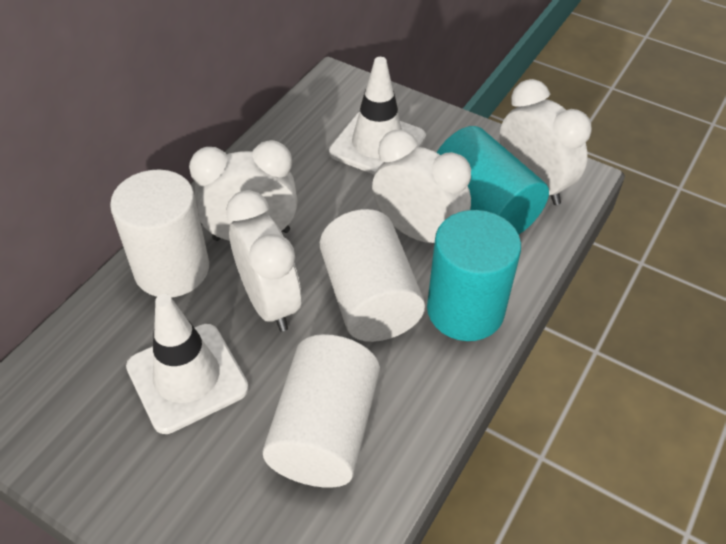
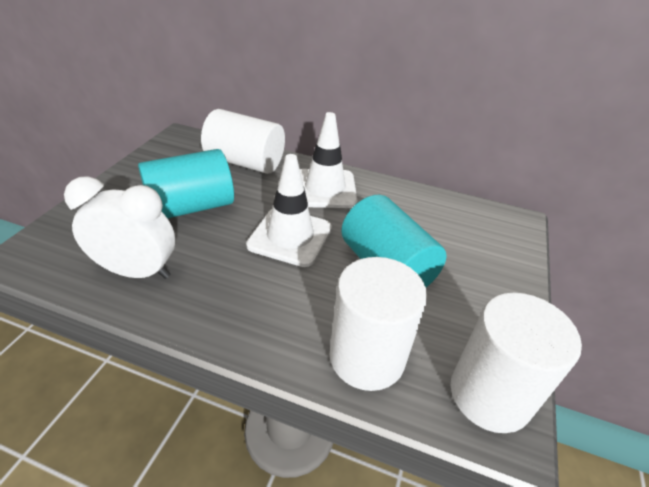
white clock: 4 -> 1

